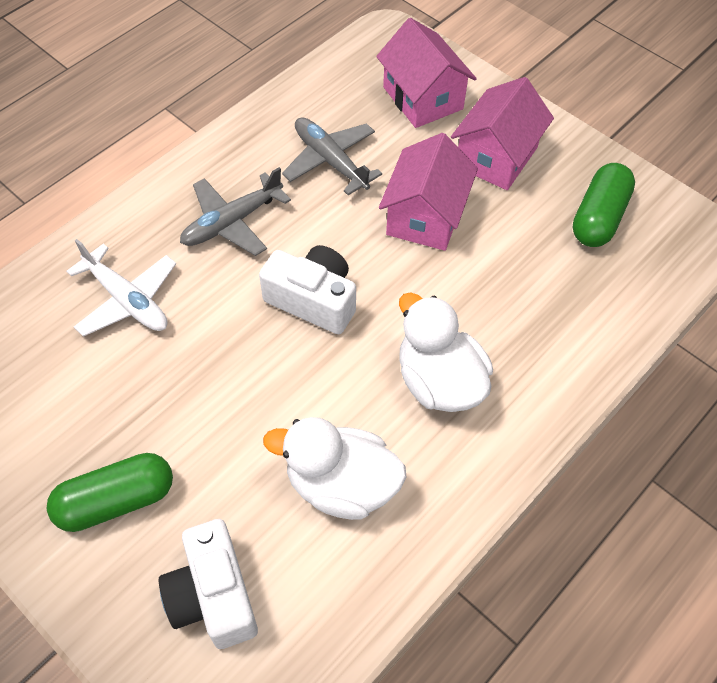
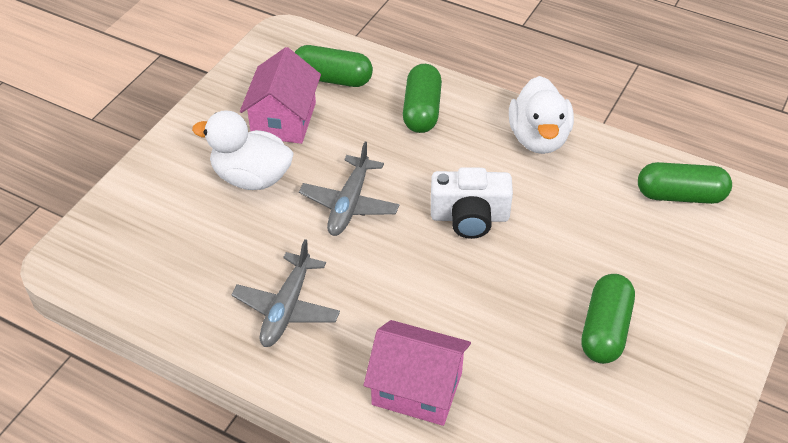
green capsule: 2 -> 4
pink house: 3 -> 2
white camera: 2 -> 1
white plane: 1 -> 0

